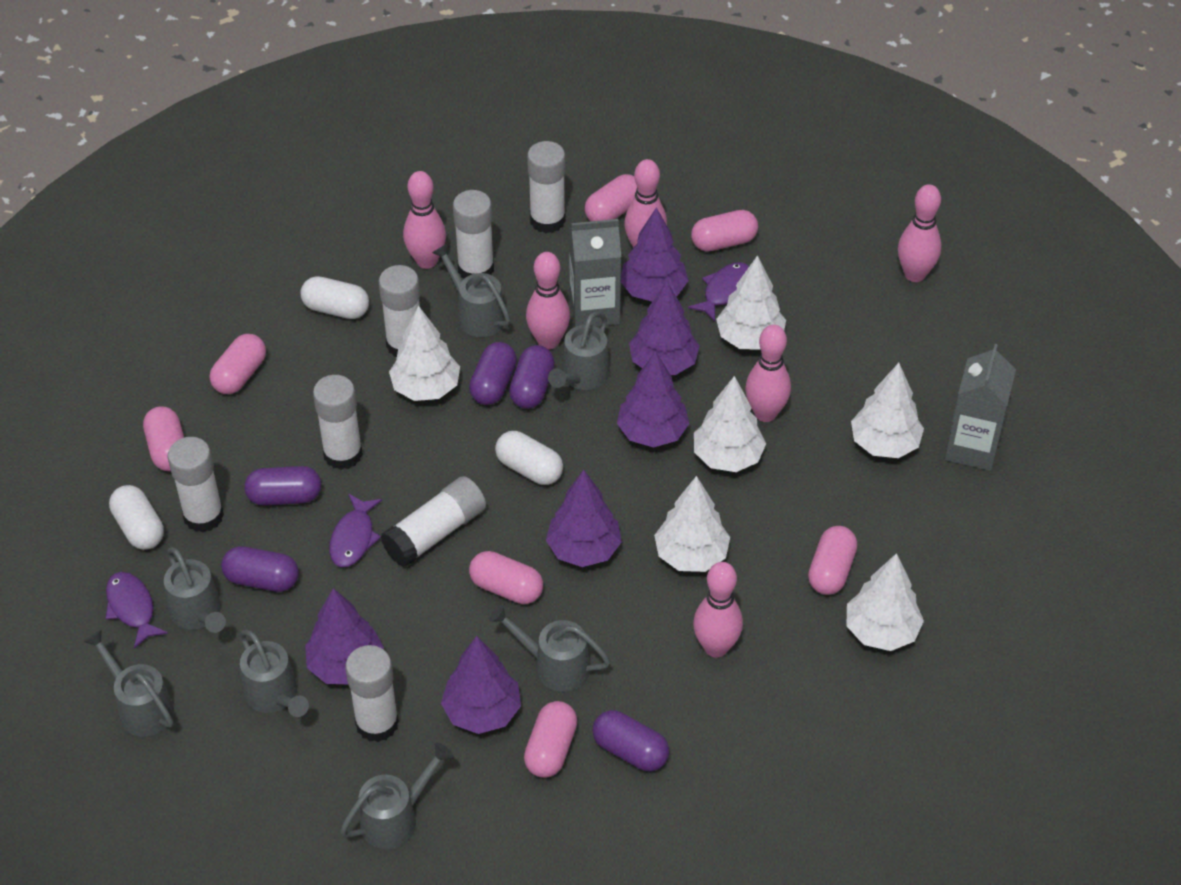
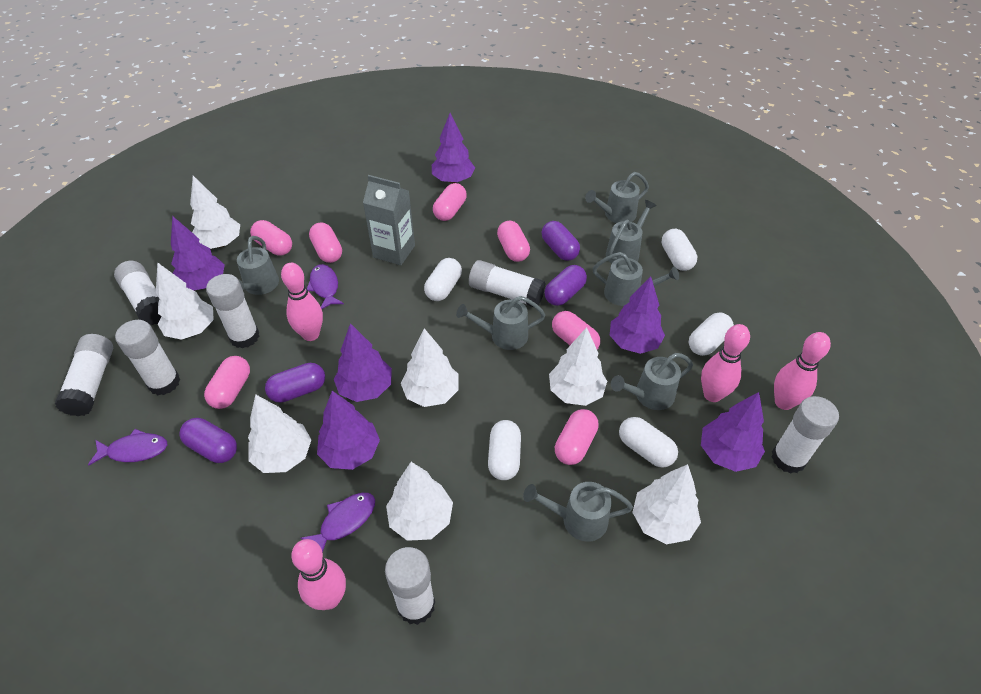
grey carton: 2 -> 1
pink bowling pin: 6 -> 4
purple capsule: 5 -> 4
white capsule: 3 -> 5
white tree: 6 -> 7

